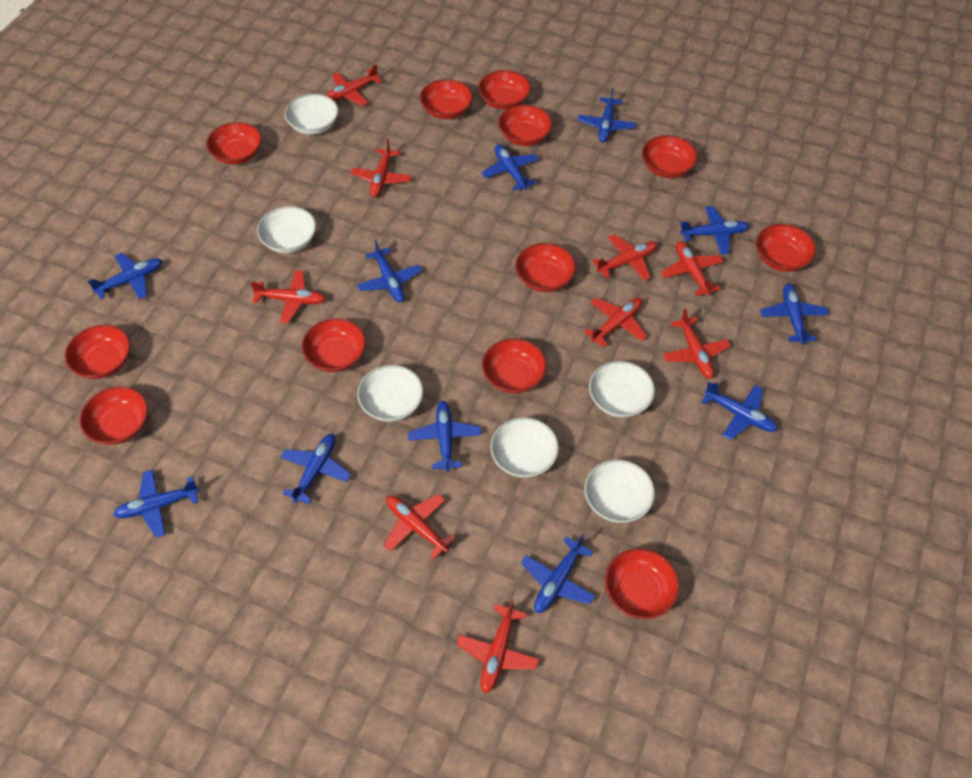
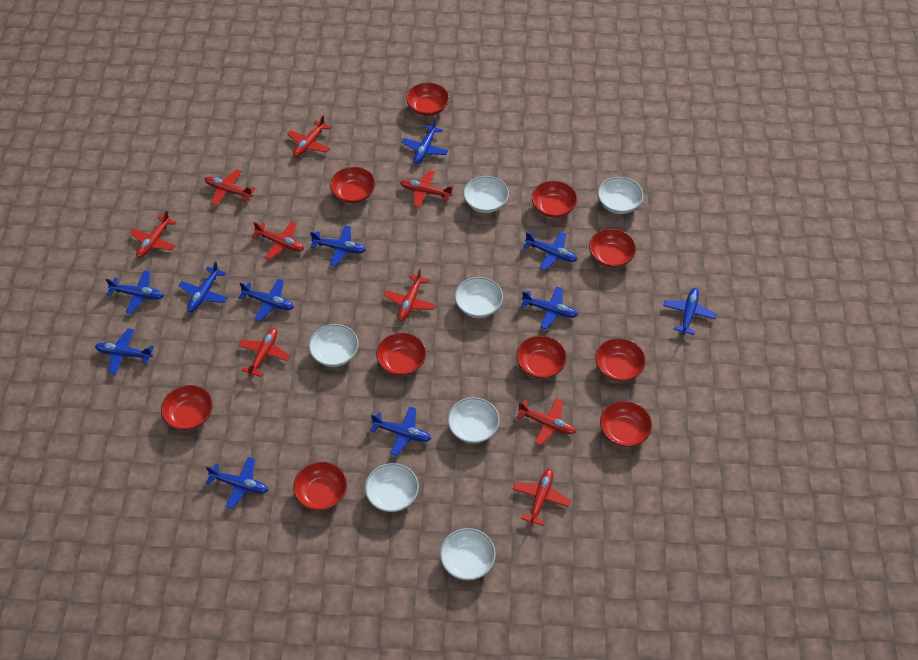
red bowl: 12 -> 10
white bowl: 6 -> 7

